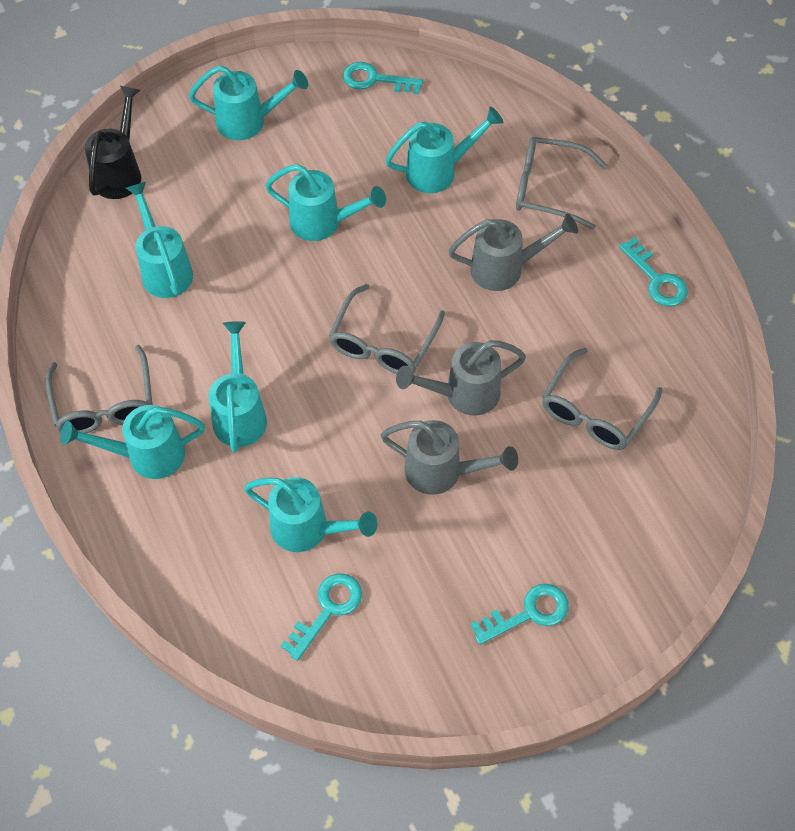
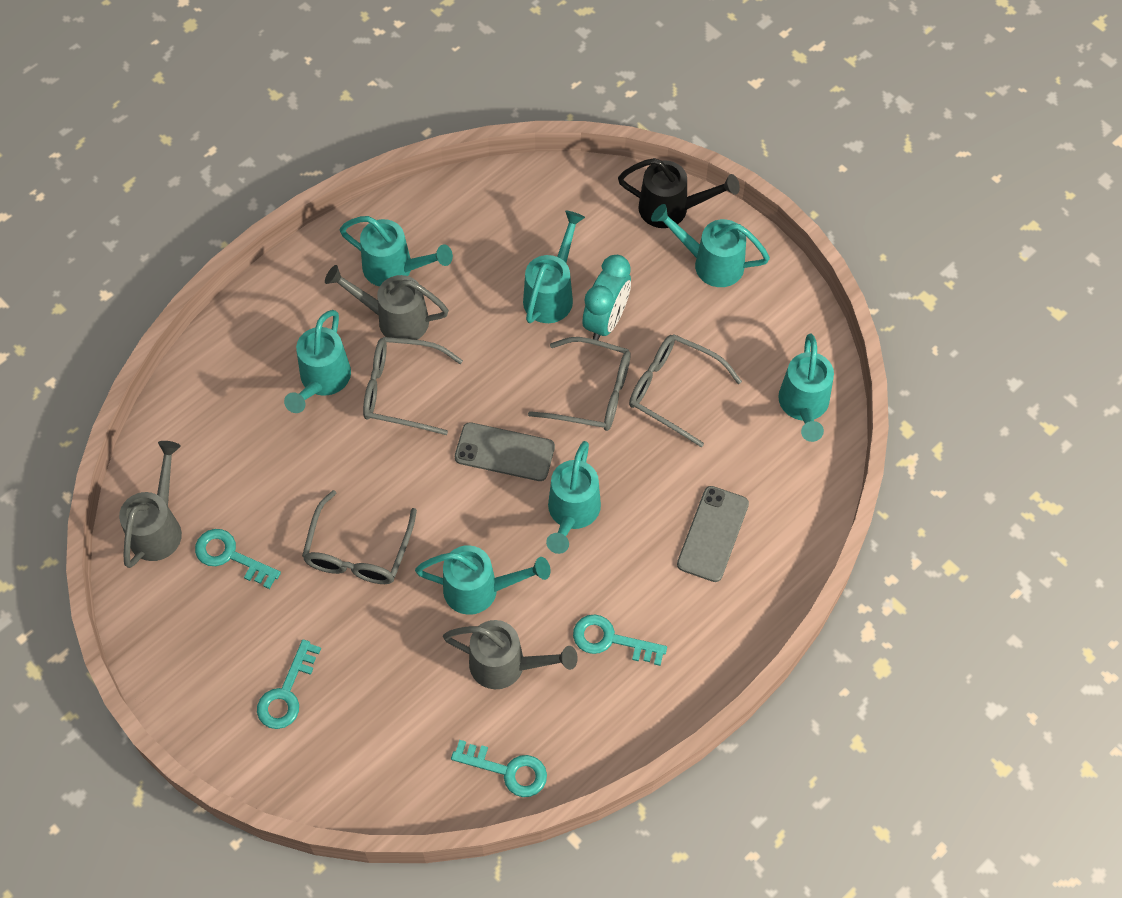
grey phone: 0 -> 2
turquoise clock: 0 -> 1

